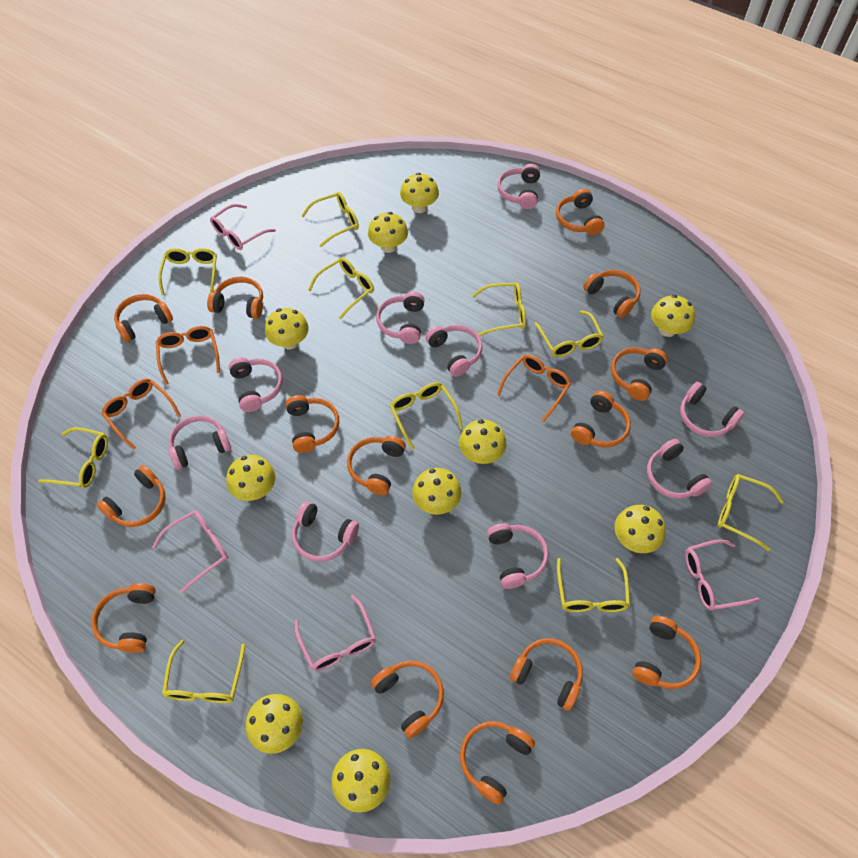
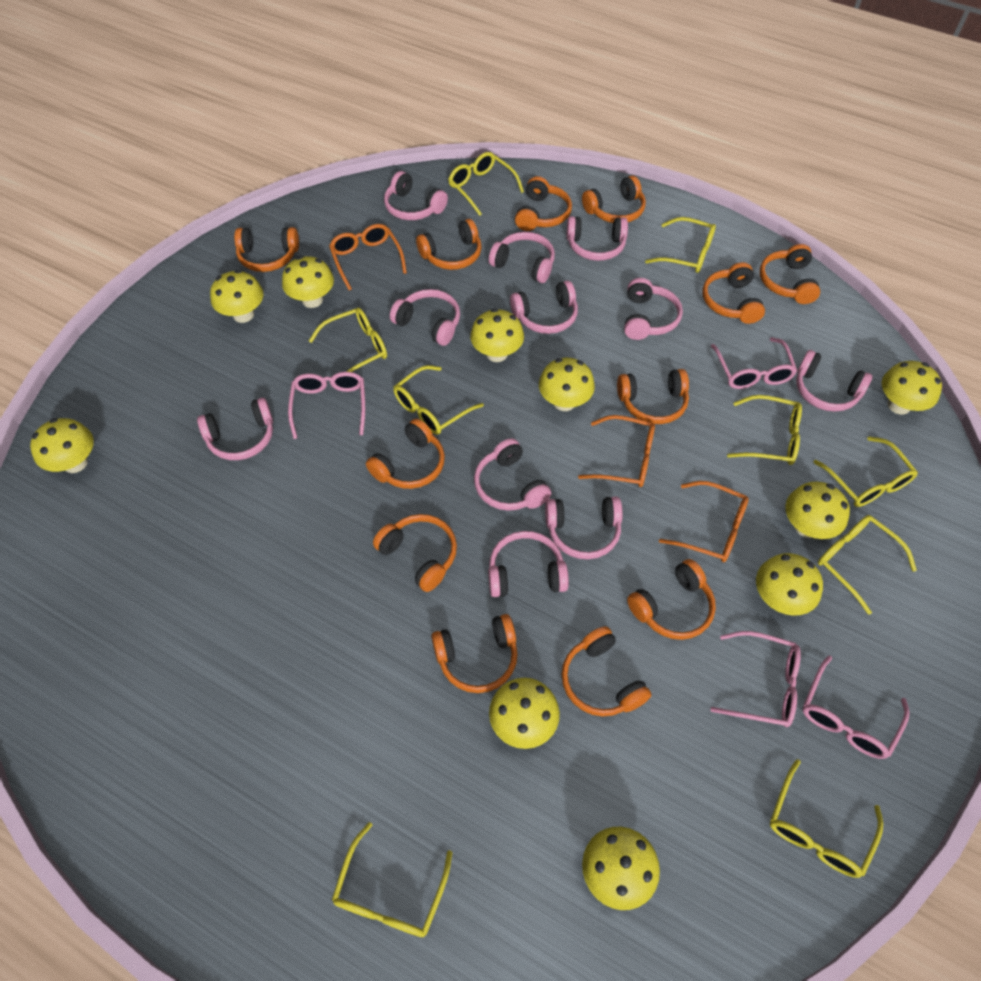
orange headphones: 14 -> 12
pink headphones: 9 -> 11
yellow glasses: 10 -> 9

